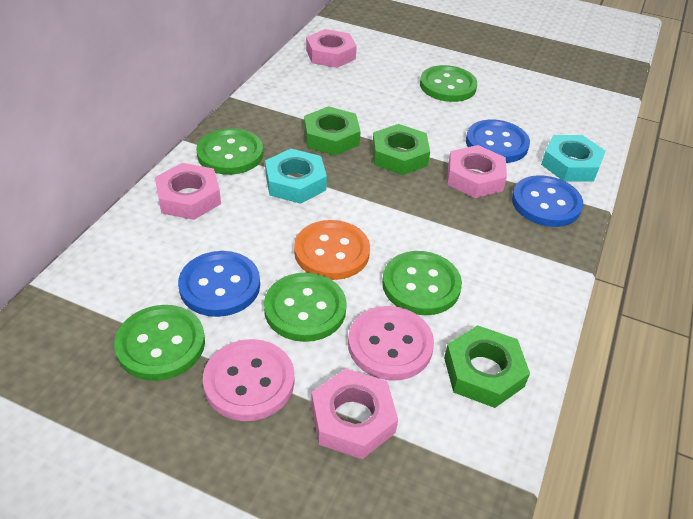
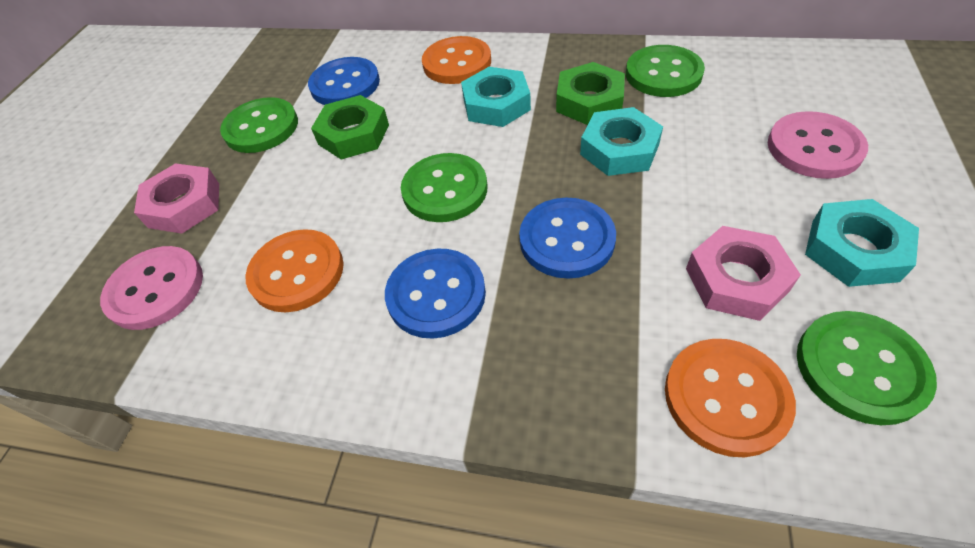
green button: 5 -> 4
green nut: 3 -> 2
orange button: 1 -> 3
pink nut: 4 -> 2
turquoise nut: 2 -> 3

